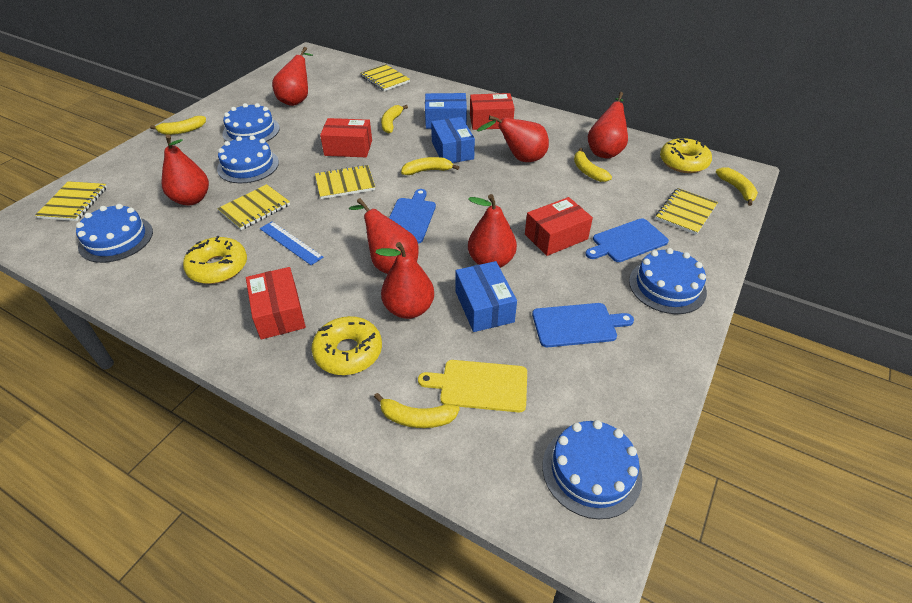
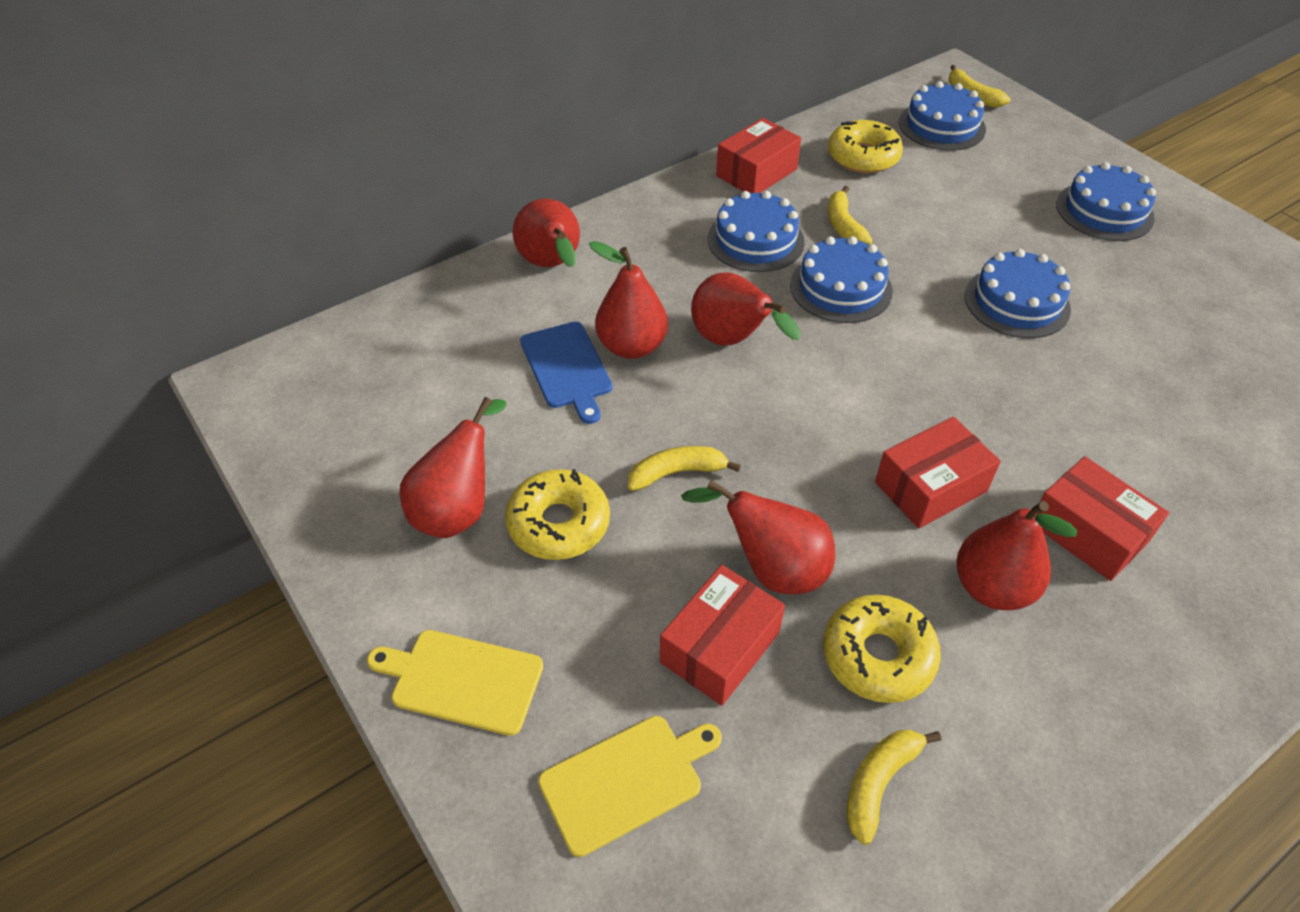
blue box: 3 -> 0
blue cutting board: 3 -> 1
blue ruler: 1 -> 0
red pear: 7 -> 6
yellow banana: 6 -> 4
yellow cutting board: 1 -> 2
yellow notebook: 5 -> 0

